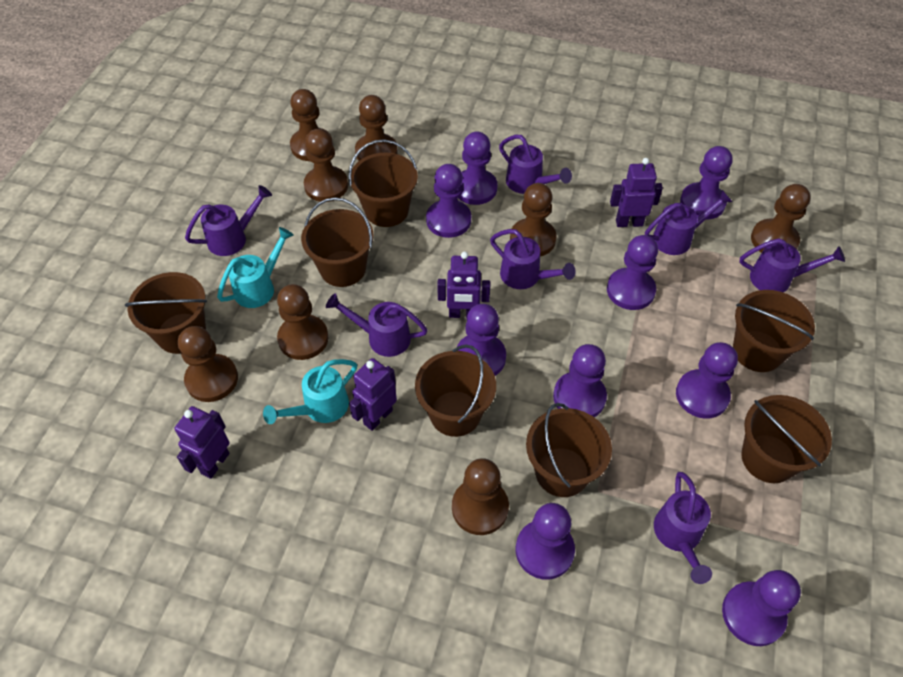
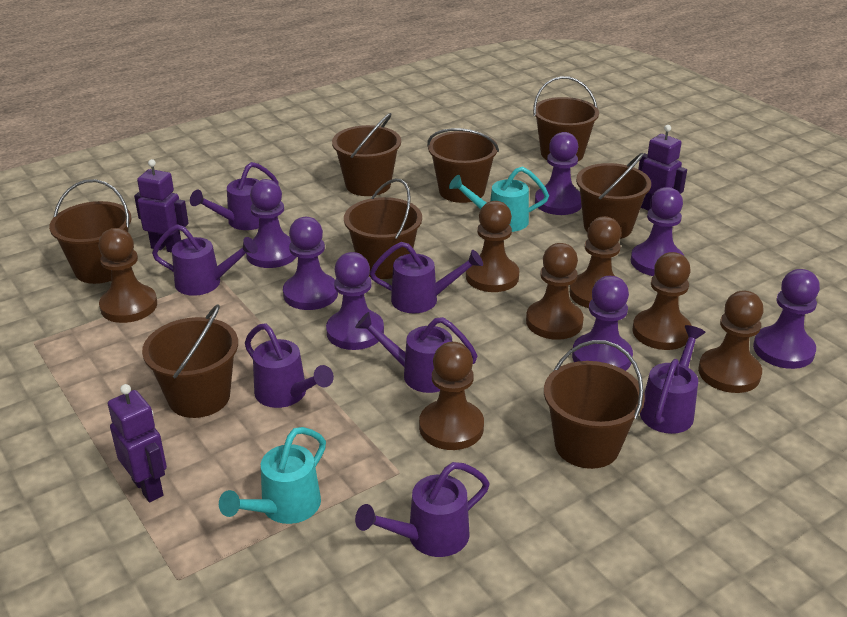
brown bucket: 7 -> 8
brown pawn: 8 -> 7
purple pawn: 9 -> 7
purple robot: 4 -> 3

